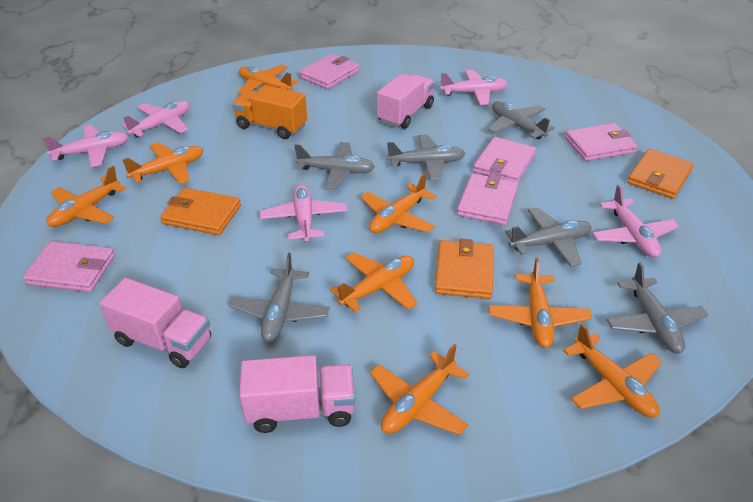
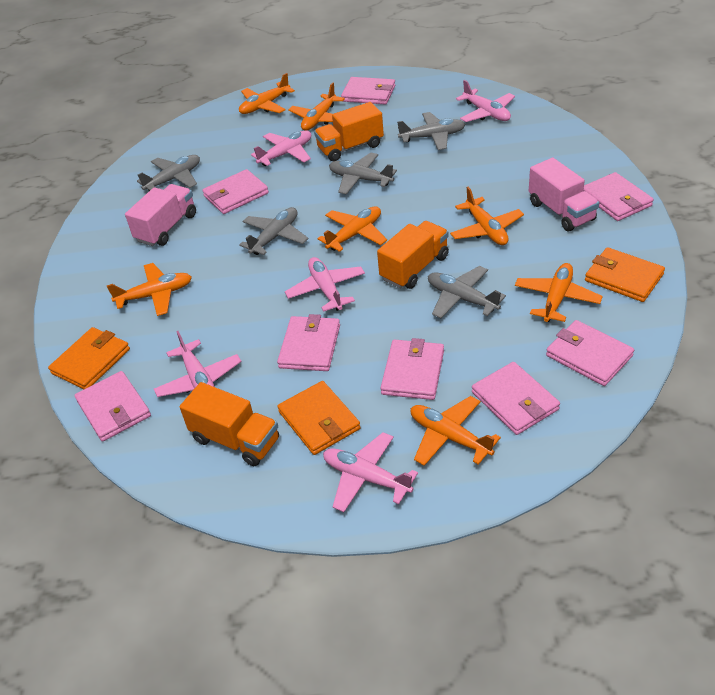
grey plane: 6 -> 5
orange plane: 8 -> 7
orange truck: 1 -> 3
pink truck: 3 -> 2
pink wallet: 5 -> 8

